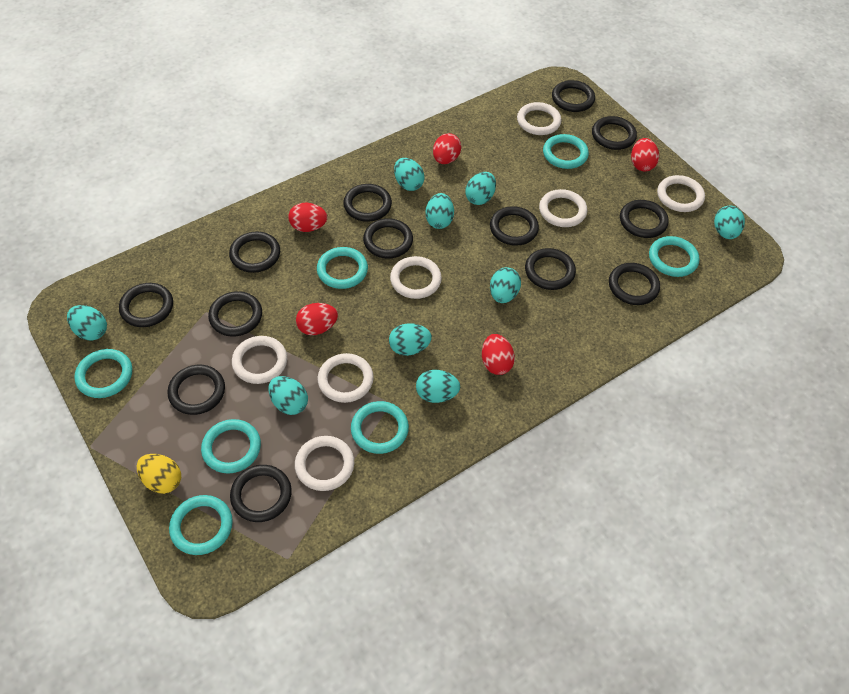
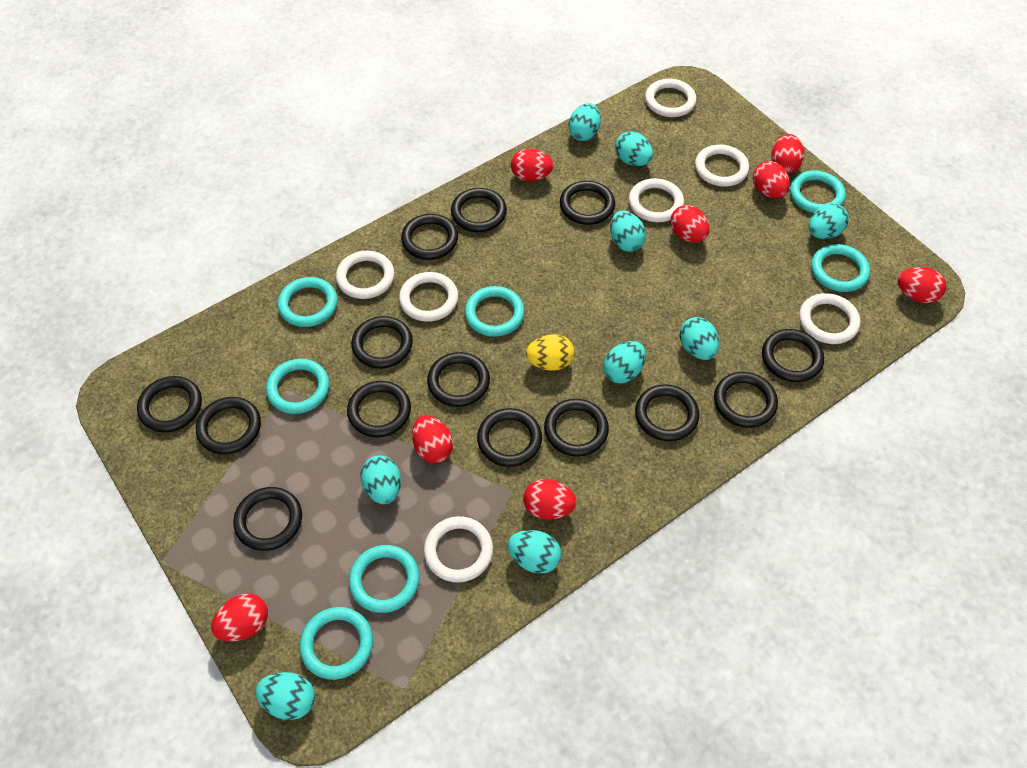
black ring: 13 -> 14
red egg: 5 -> 8

